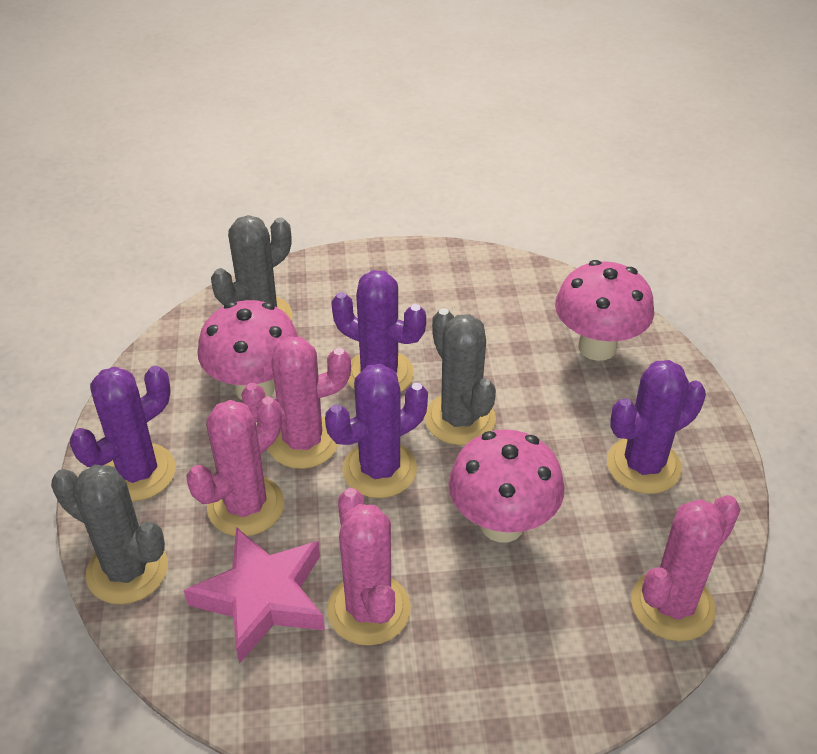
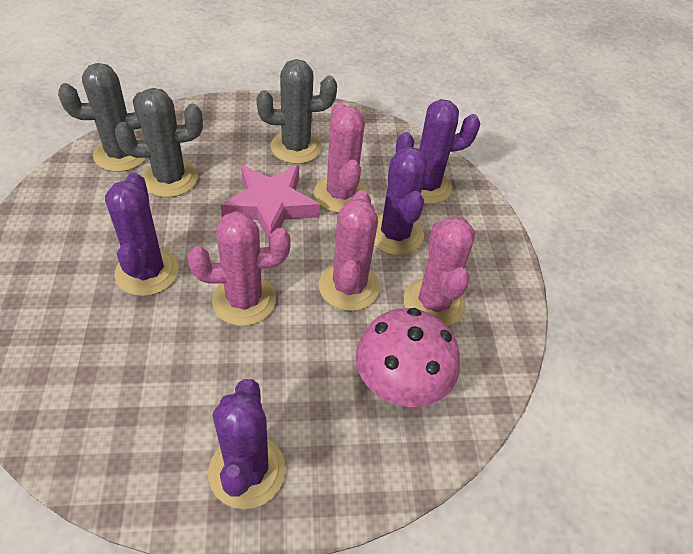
pink mushroom: 3 -> 1

